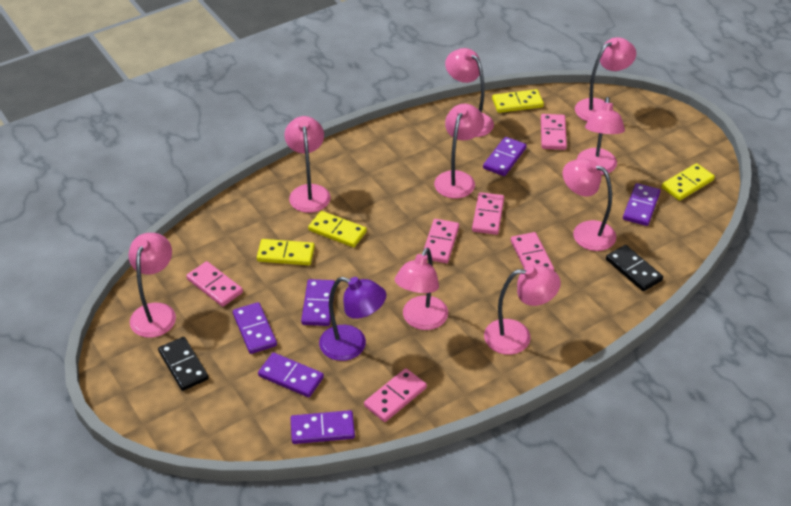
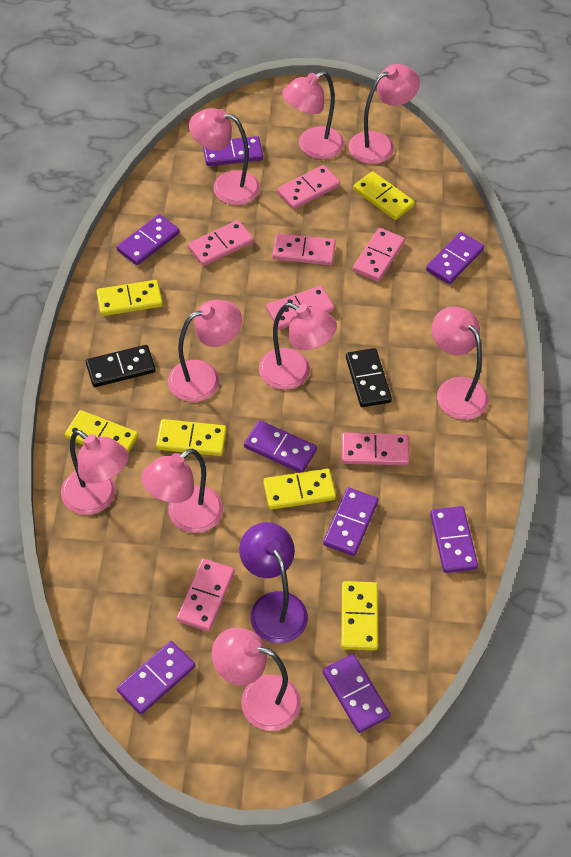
pink domino: 6 -> 7
purple domino: 6 -> 8
yellow domino: 4 -> 6

